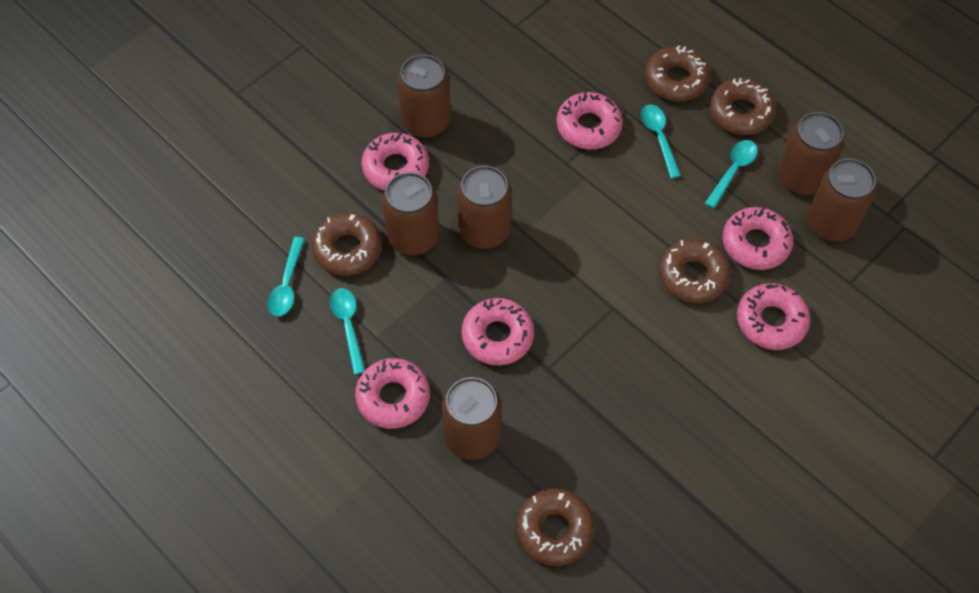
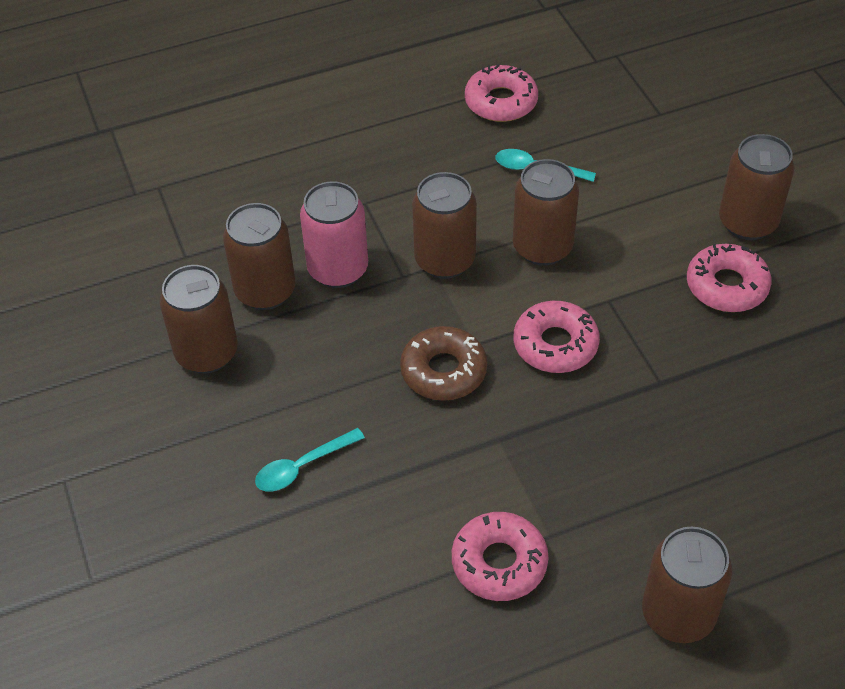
brown donut: 5 -> 1
pink can: 0 -> 1
pink donut: 6 -> 4
turquoise spoon: 4 -> 2

